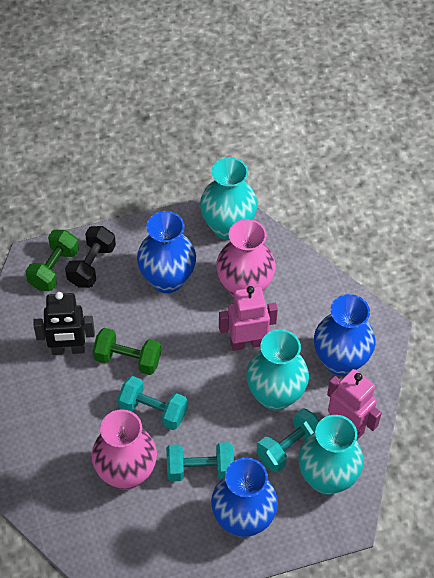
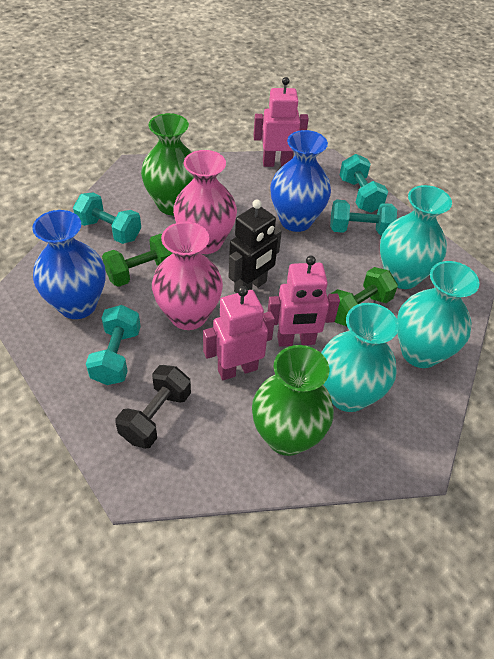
blue vase: 3 -> 2
green vase: 0 -> 2
pink robot: 2 -> 3
turquoise dumbbell: 3 -> 4

